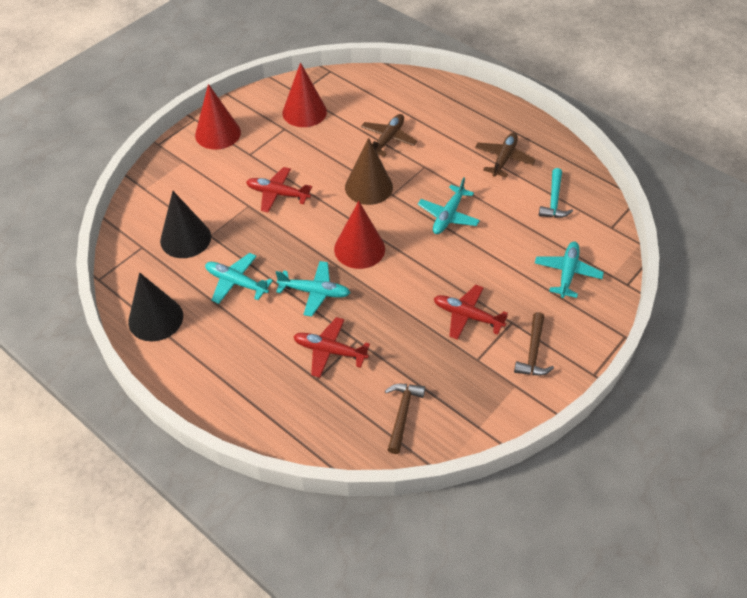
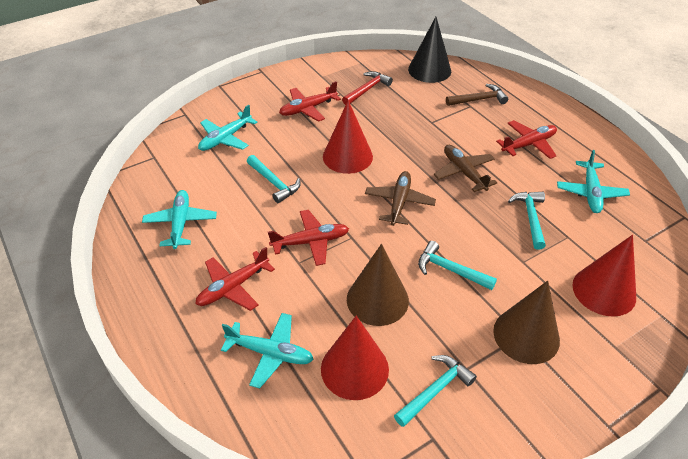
black cone: 2 -> 1
brown cone: 1 -> 2
brown hammer: 2 -> 1
red hammer: 0 -> 1
red plane: 3 -> 4
turquoise hammer: 1 -> 4

